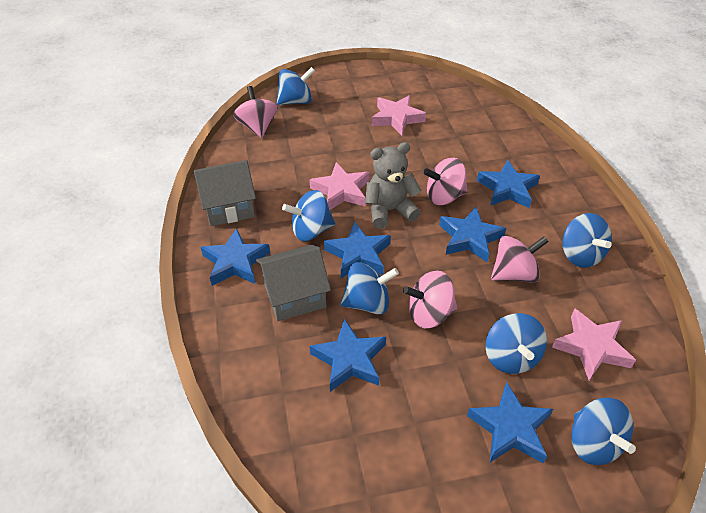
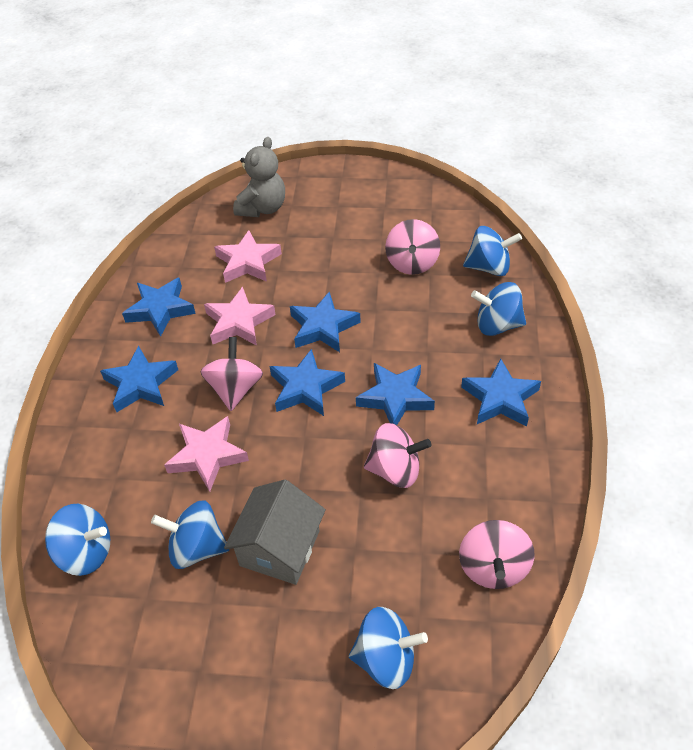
blue spinning top: 6 -> 5
grey house: 2 -> 1

